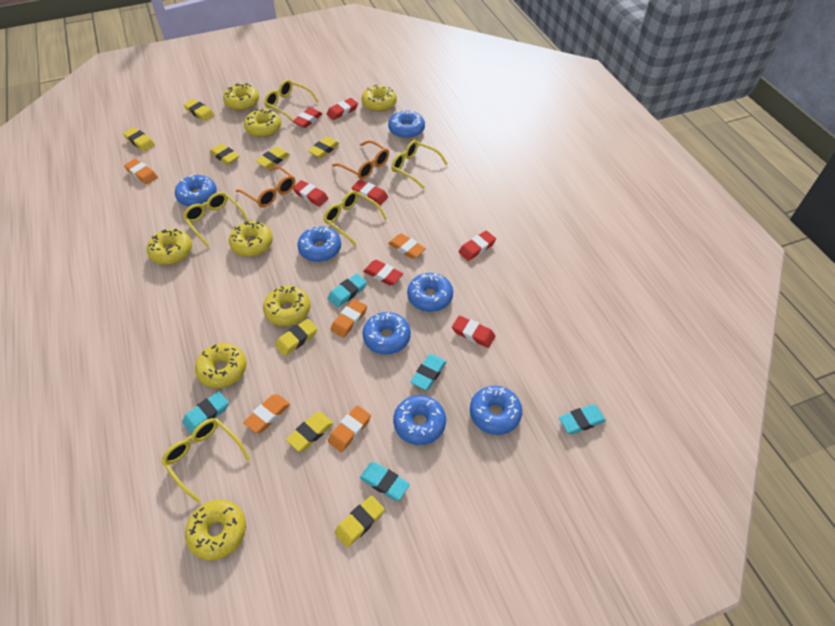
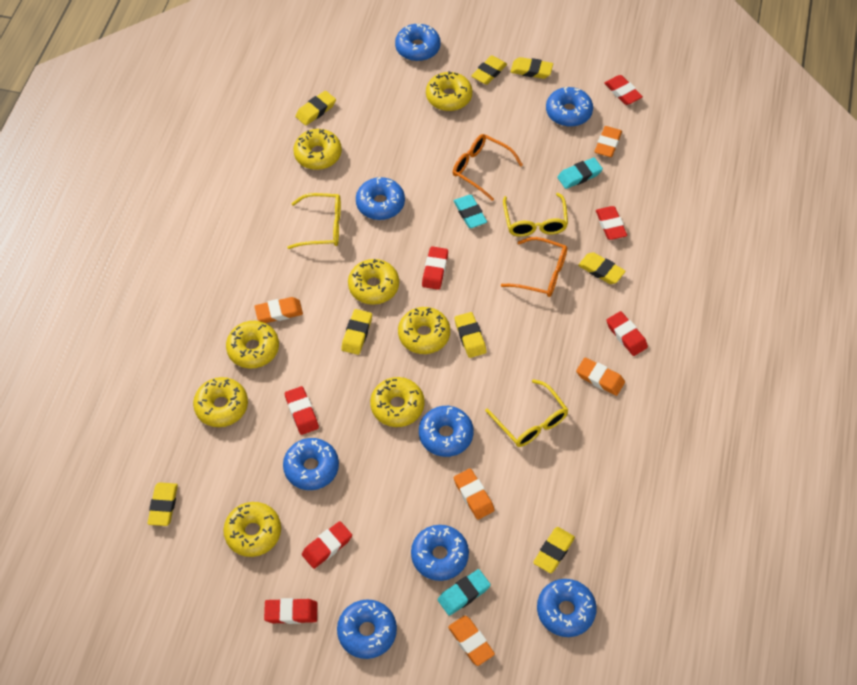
blue donut: 7 -> 8
turquoise eraser: 5 -> 3
yellow glasses: 5 -> 3

